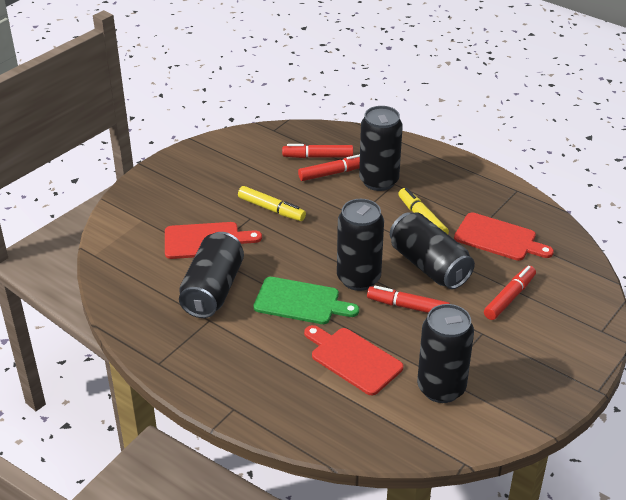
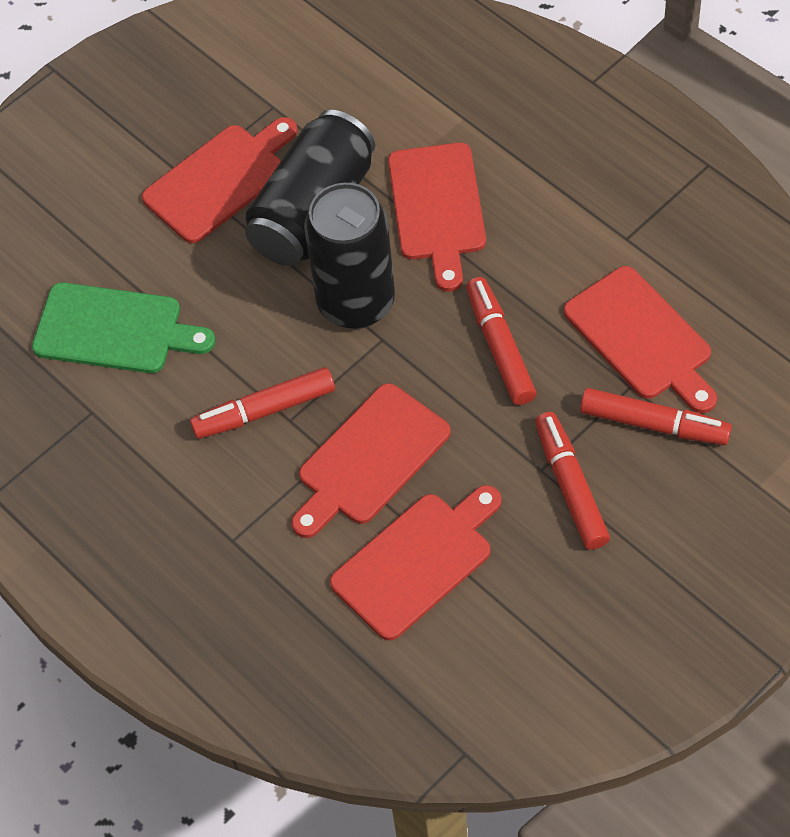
black can: 5 -> 2
red cutting board: 3 -> 5
yellow marker: 2 -> 0

